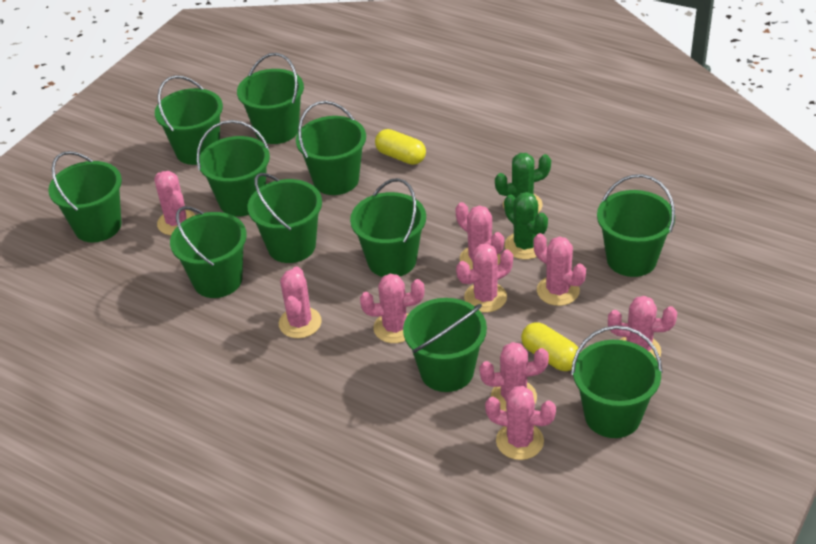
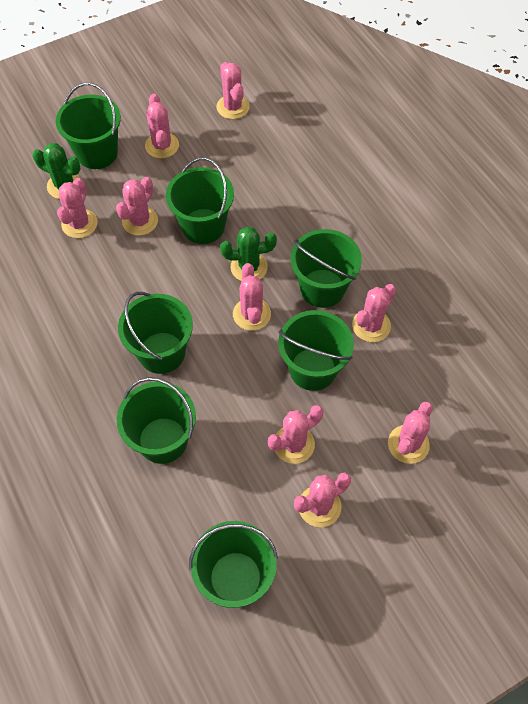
green bucket: 11 -> 7
yellow capsule: 2 -> 0

